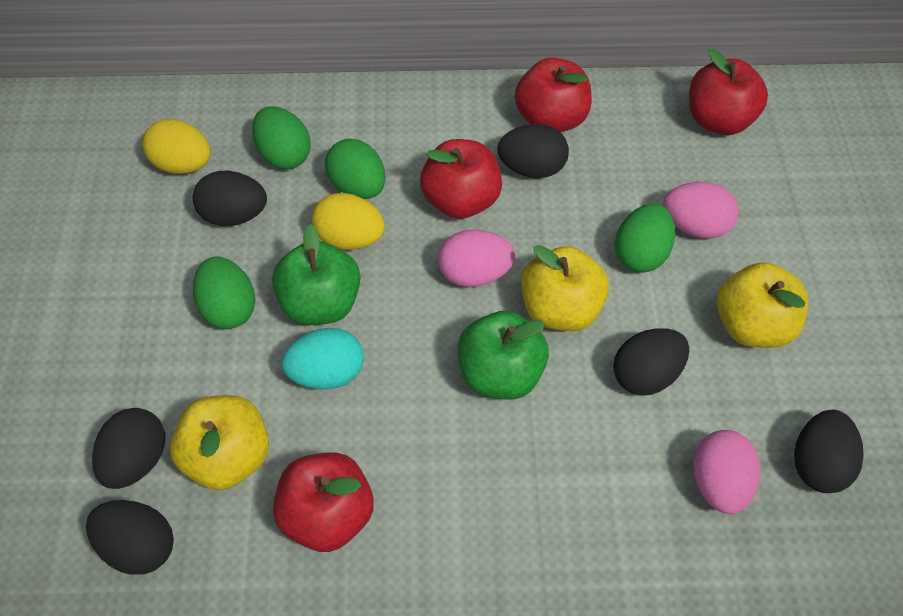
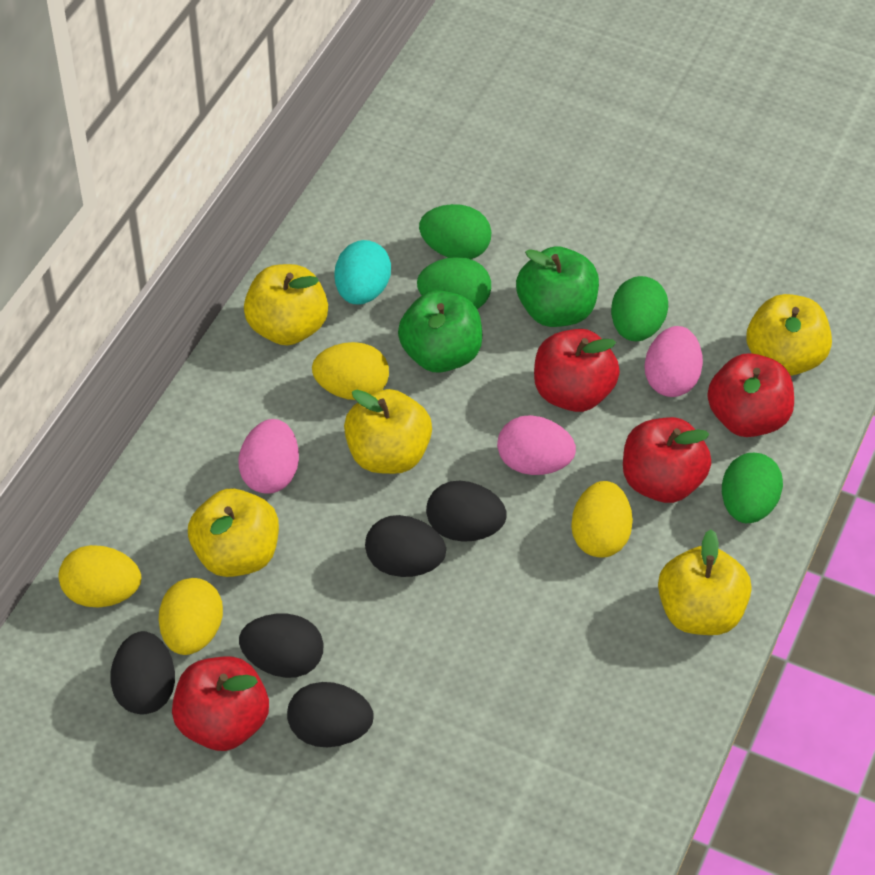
black egg: 6 -> 5
yellow apple: 3 -> 5
yellow egg: 2 -> 4

